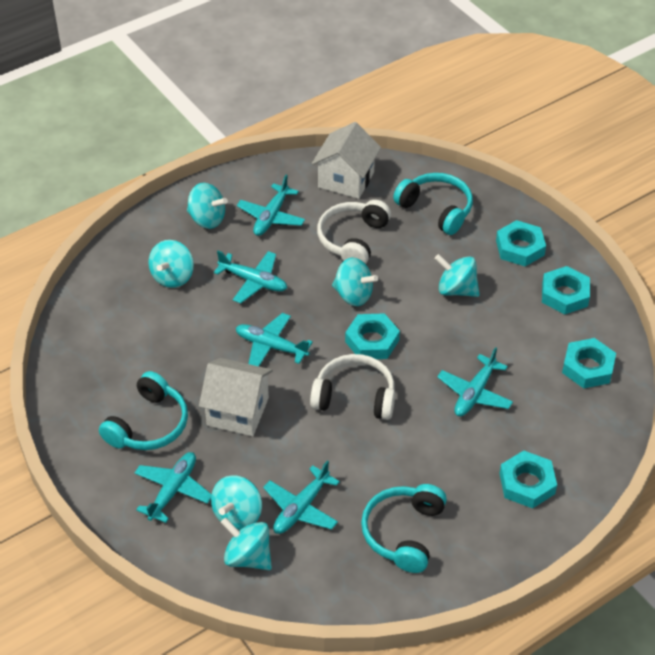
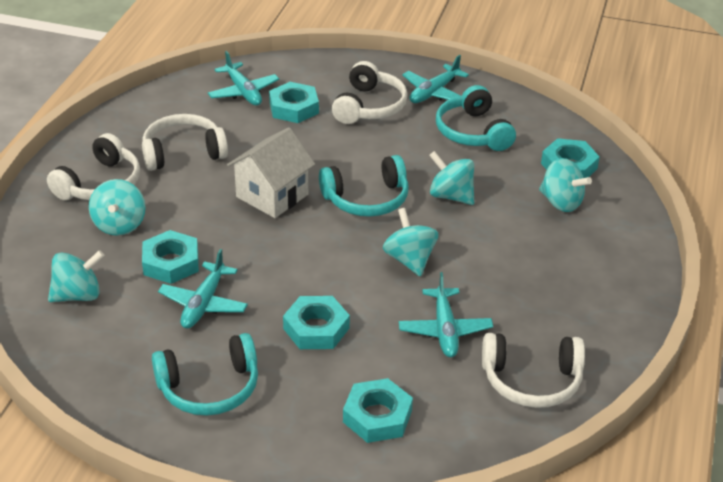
turquoise plane: 6 -> 4
turquoise spinning top: 6 -> 5
white headphones: 2 -> 4
white house: 2 -> 1

